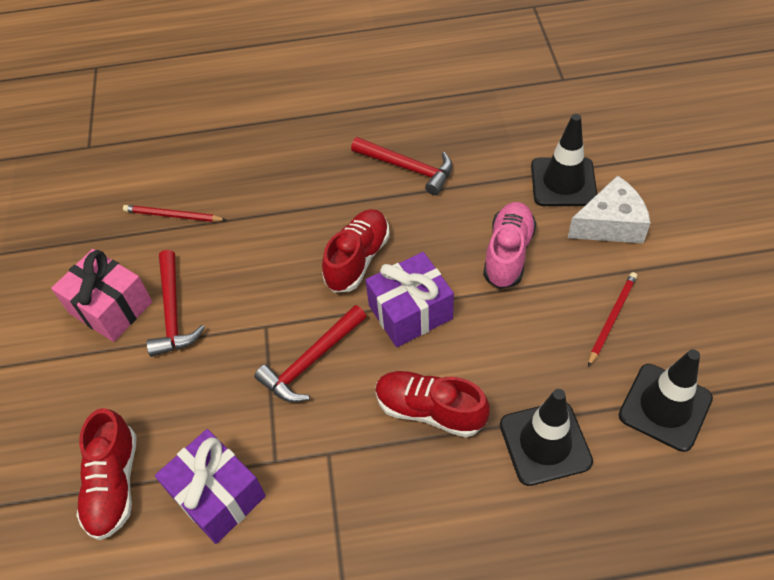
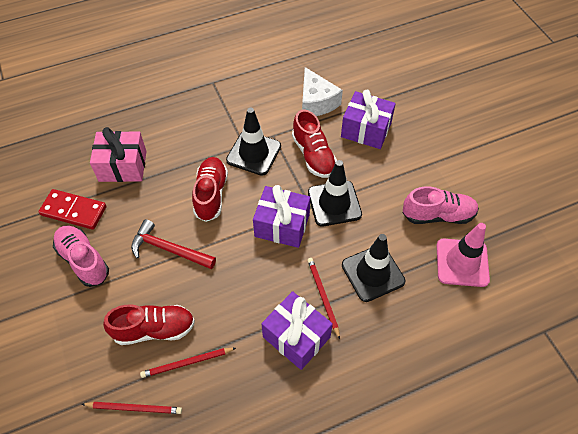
pink shoe: 1 -> 2
pink traffic cone: 0 -> 1
purple gift: 2 -> 3
red domino: 0 -> 1
red hammer: 3 -> 1
red pencil: 2 -> 3

